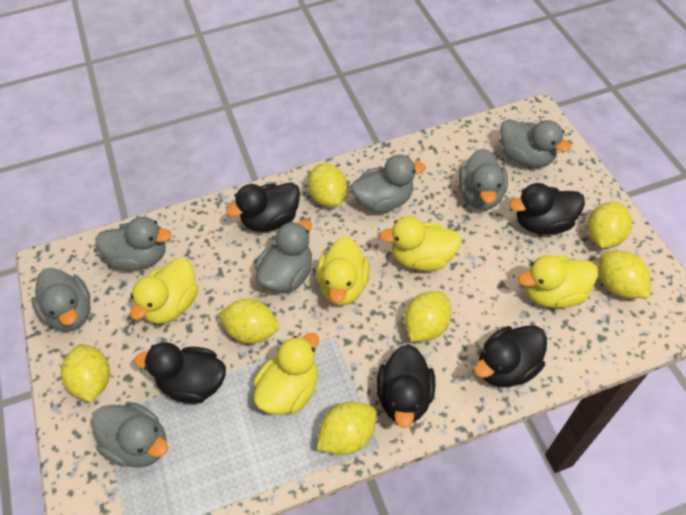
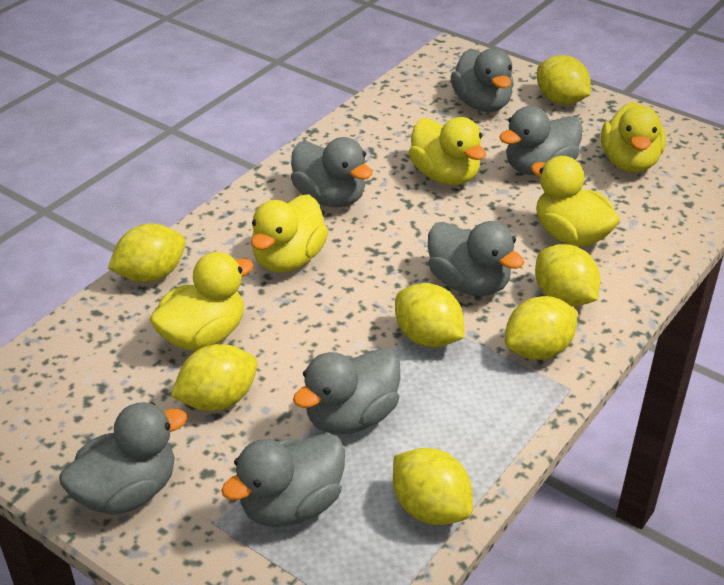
black duck: 5 -> 0

